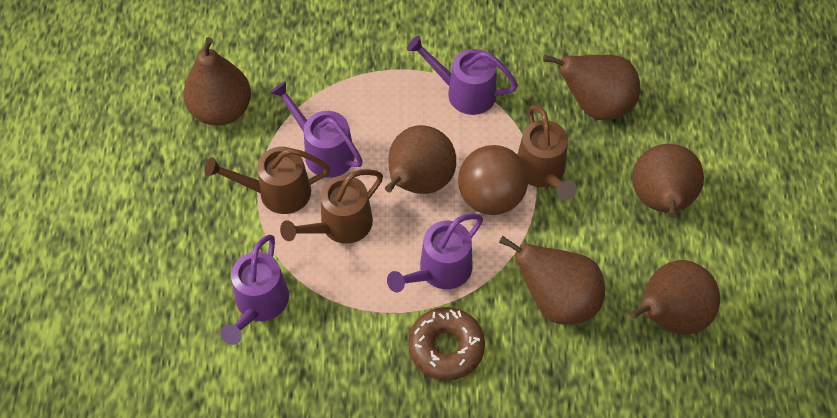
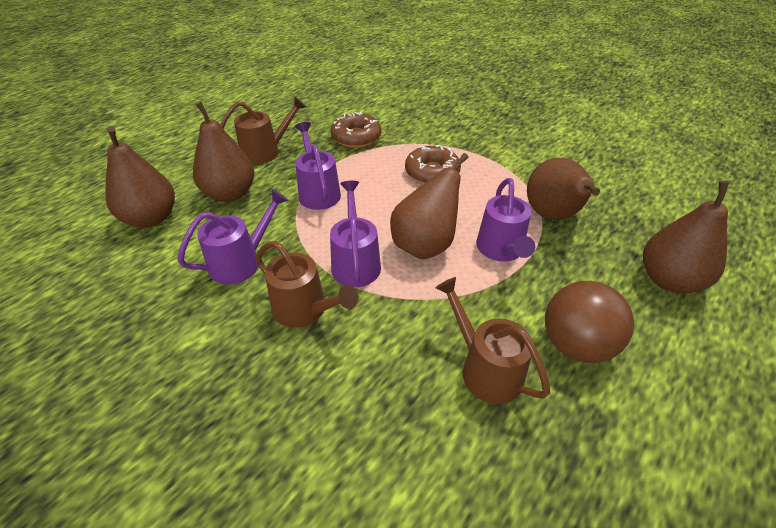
brown donut: 1 -> 2
brown pear: 6 -> 5

